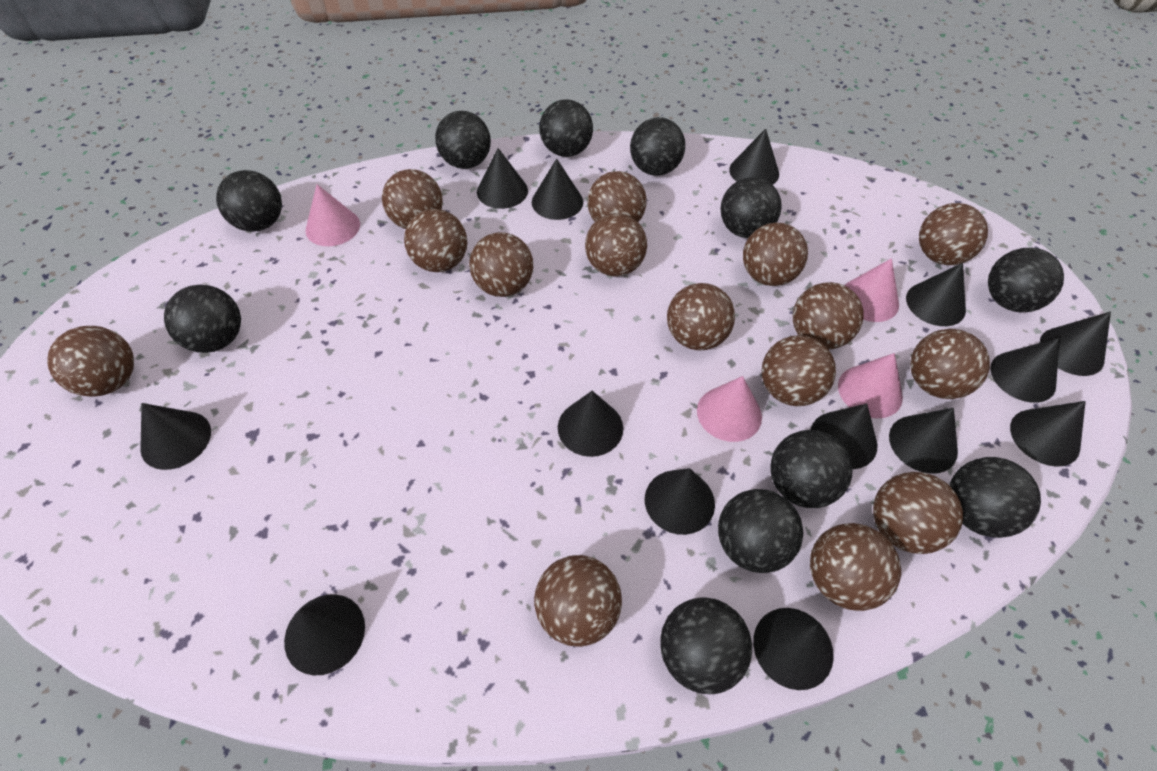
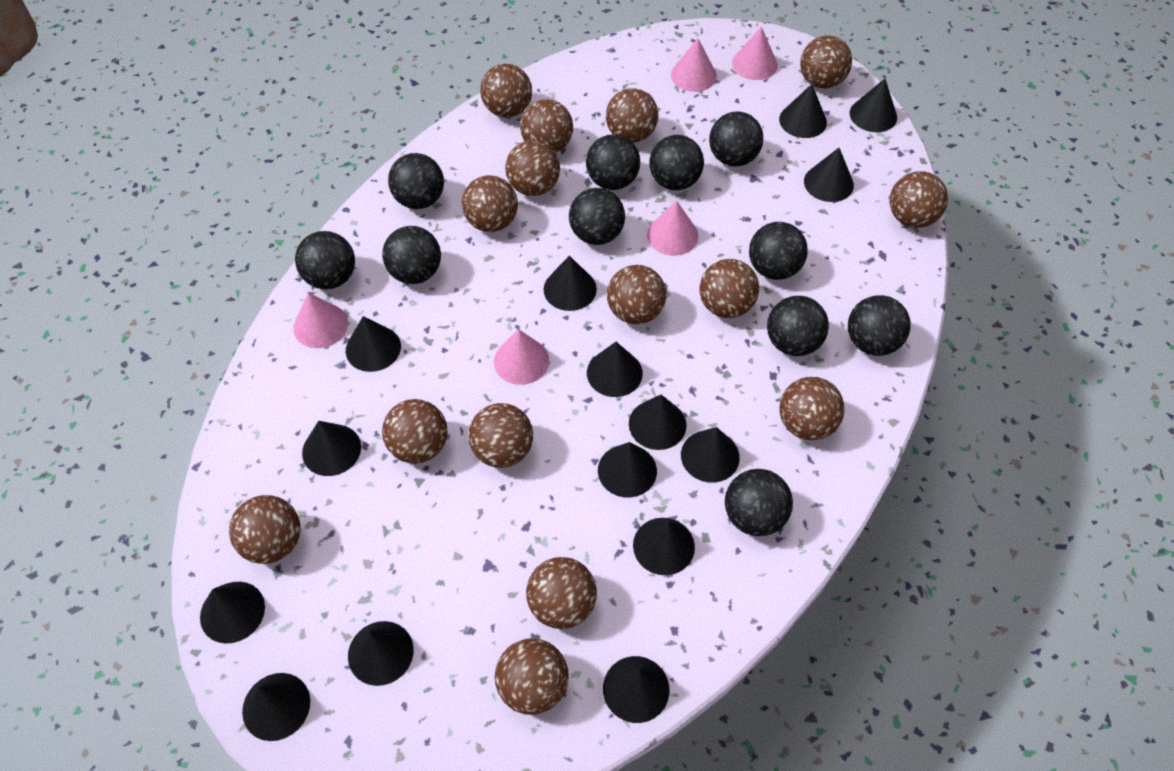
black cone: 14 -> 15
pink cone: 4 -> 5

